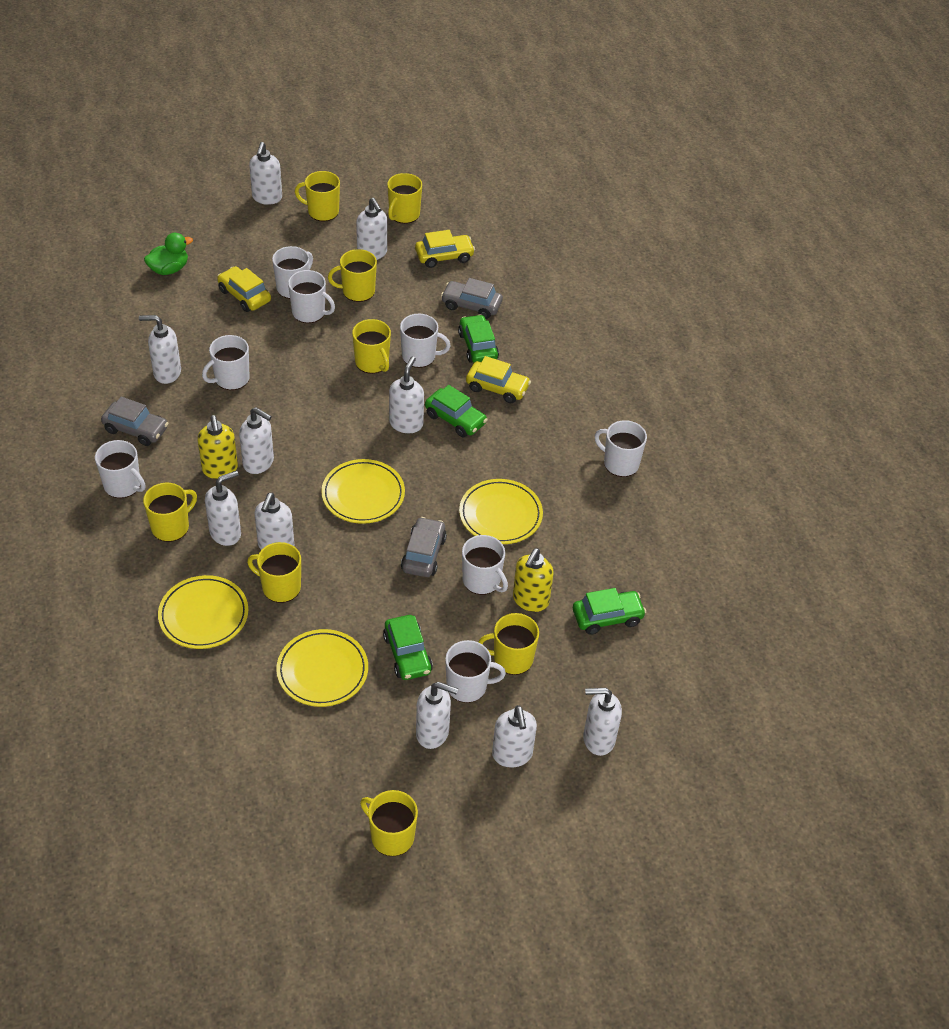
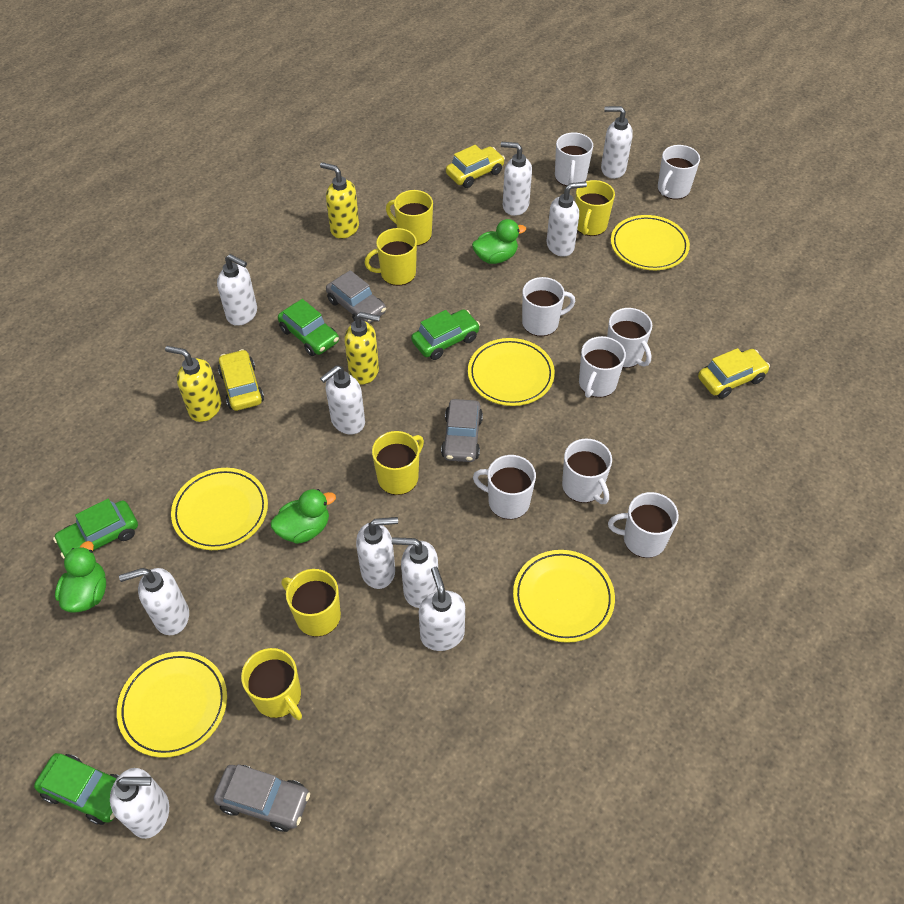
green duck: 1 -> 3
yellow mug: 8 -> 6
yellow plate: 4 -> 5
yellow soap dispenser: 2 -> 3

